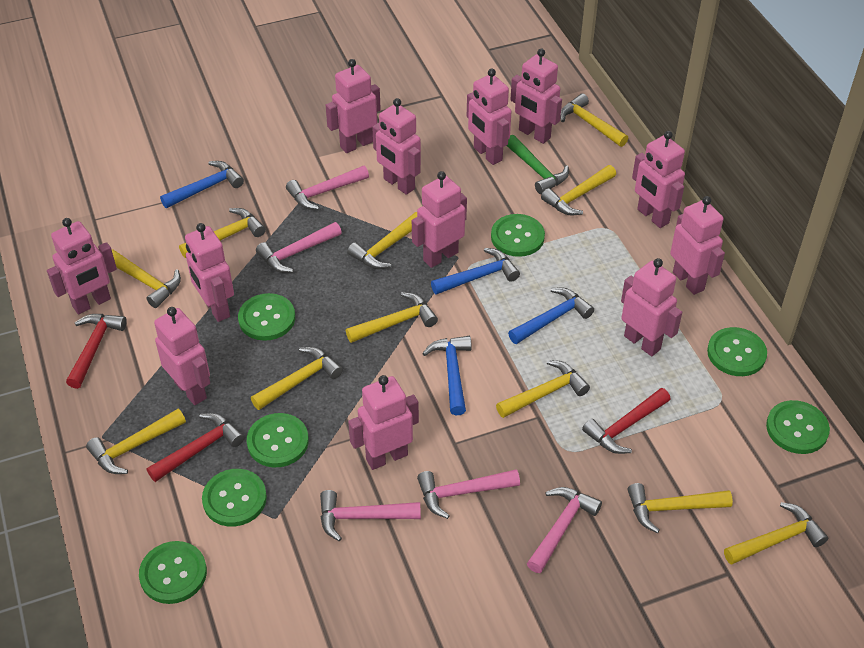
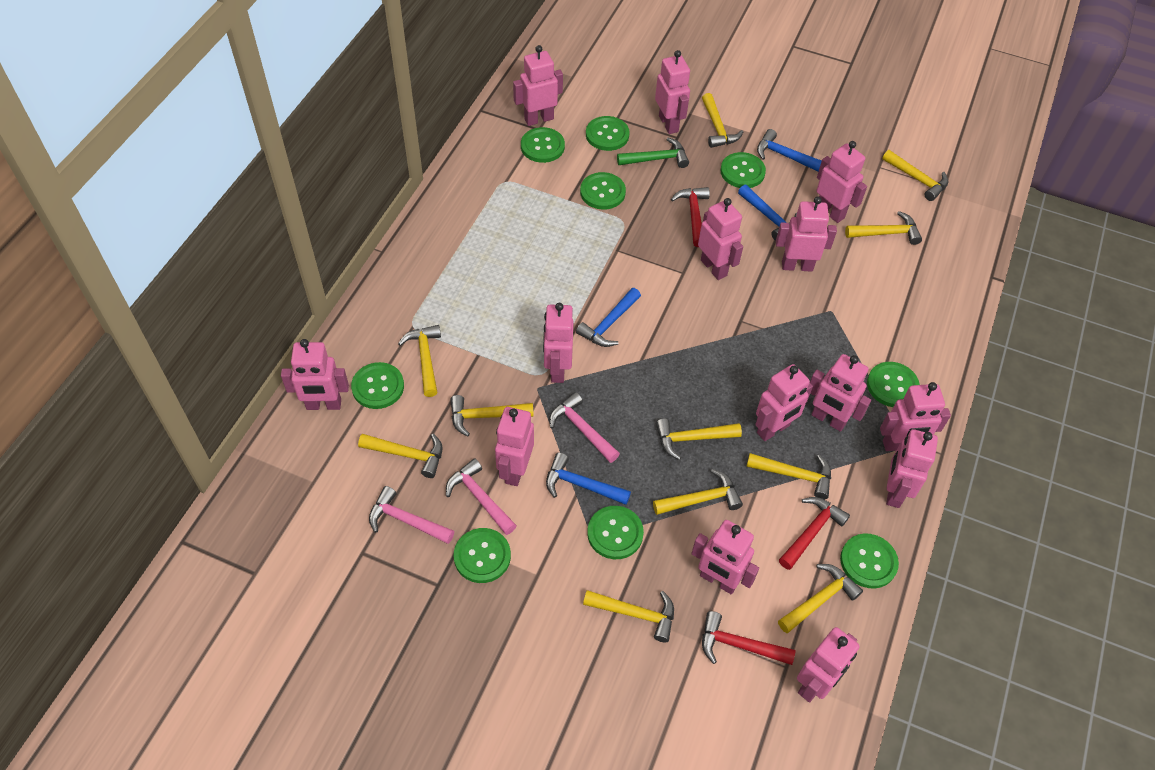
green button: 7 -> 9
pink hammer: 5 -> 3
pink robot: 12 -> 14

